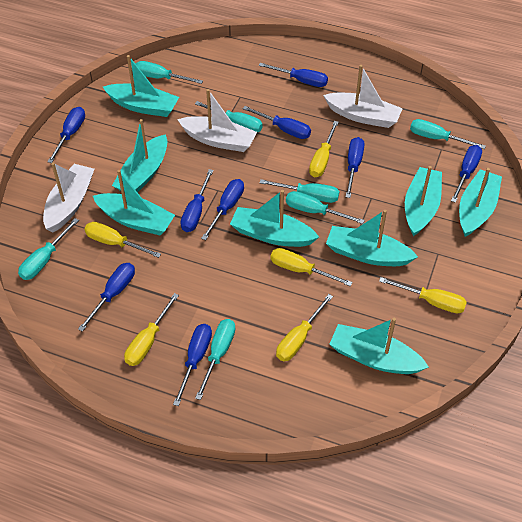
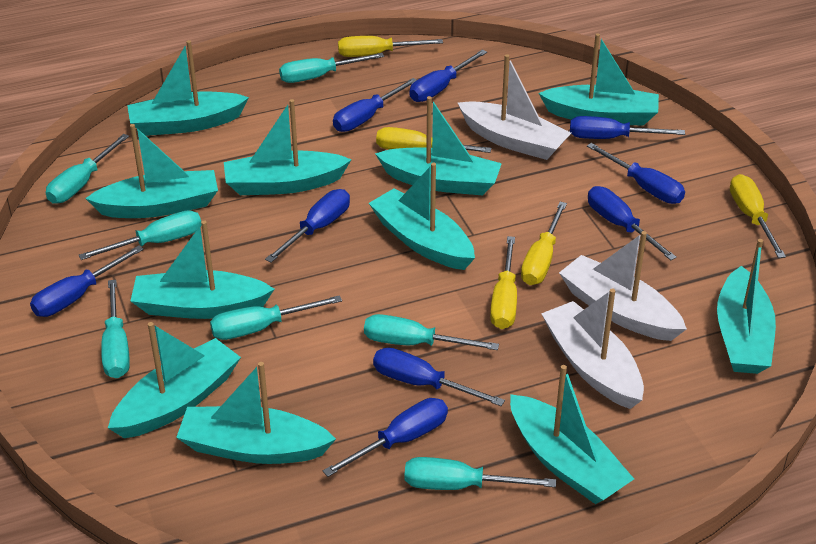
turquoise boat: 8 -> 11
yellow screwdriver: 6 -> 5

